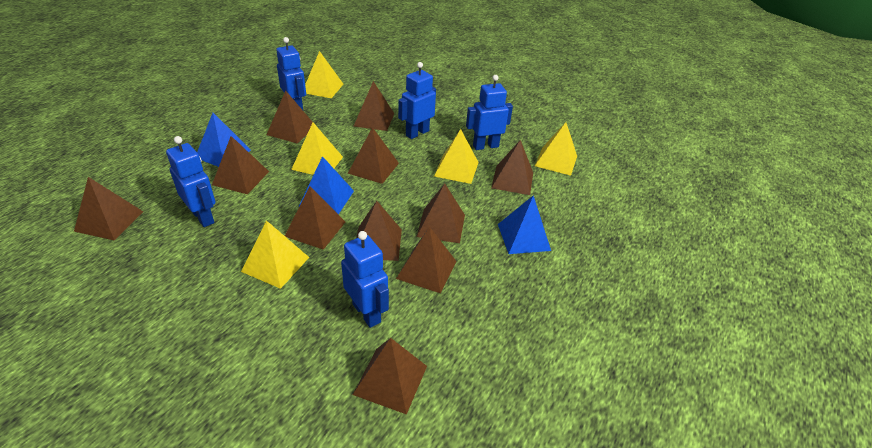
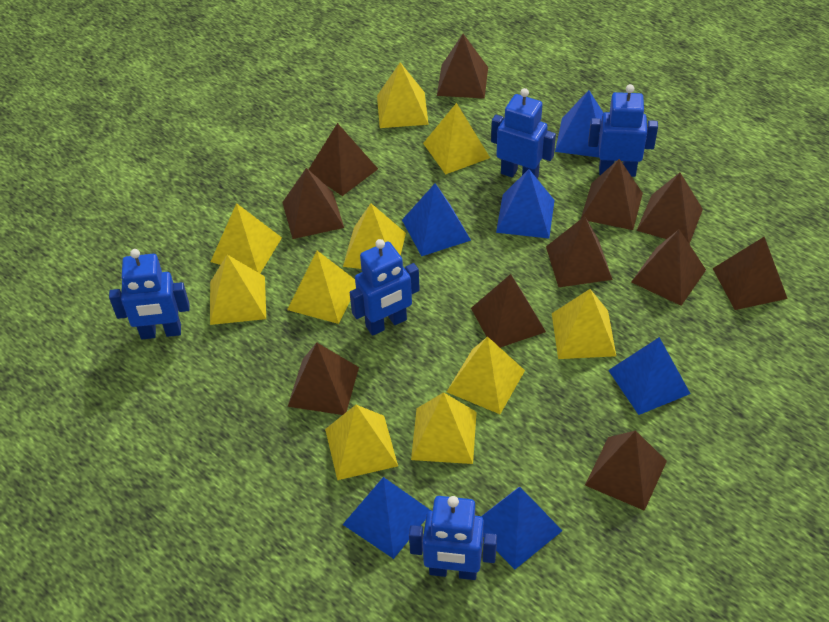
blue pyramid: 3 -> 6
yellow pyramid: 5 -> 10

